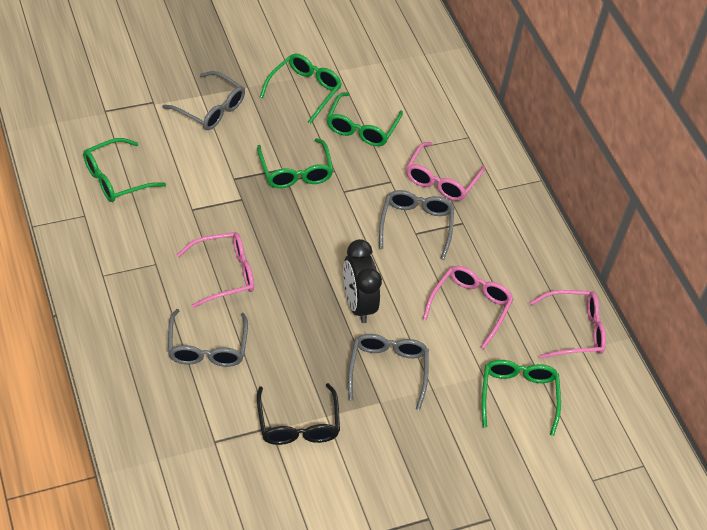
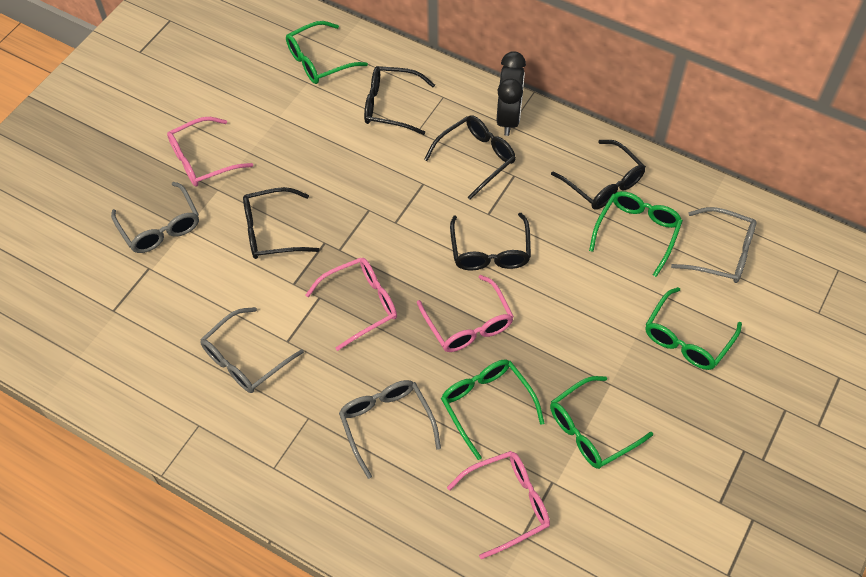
black glasses: 1 -> 5

